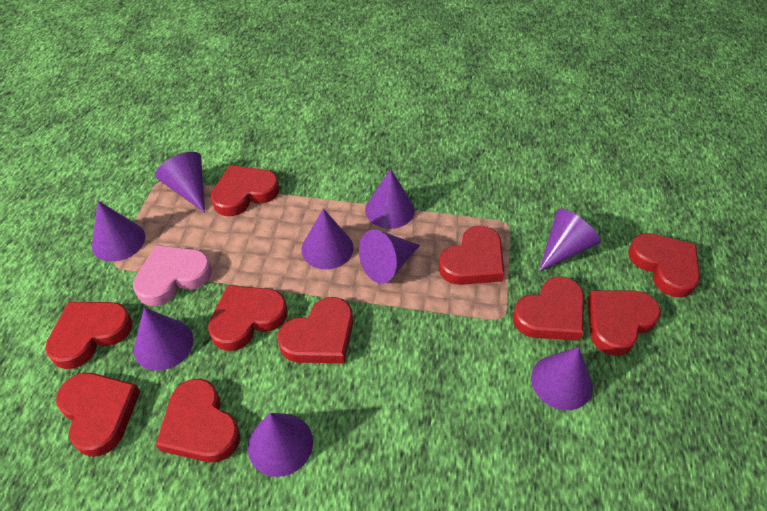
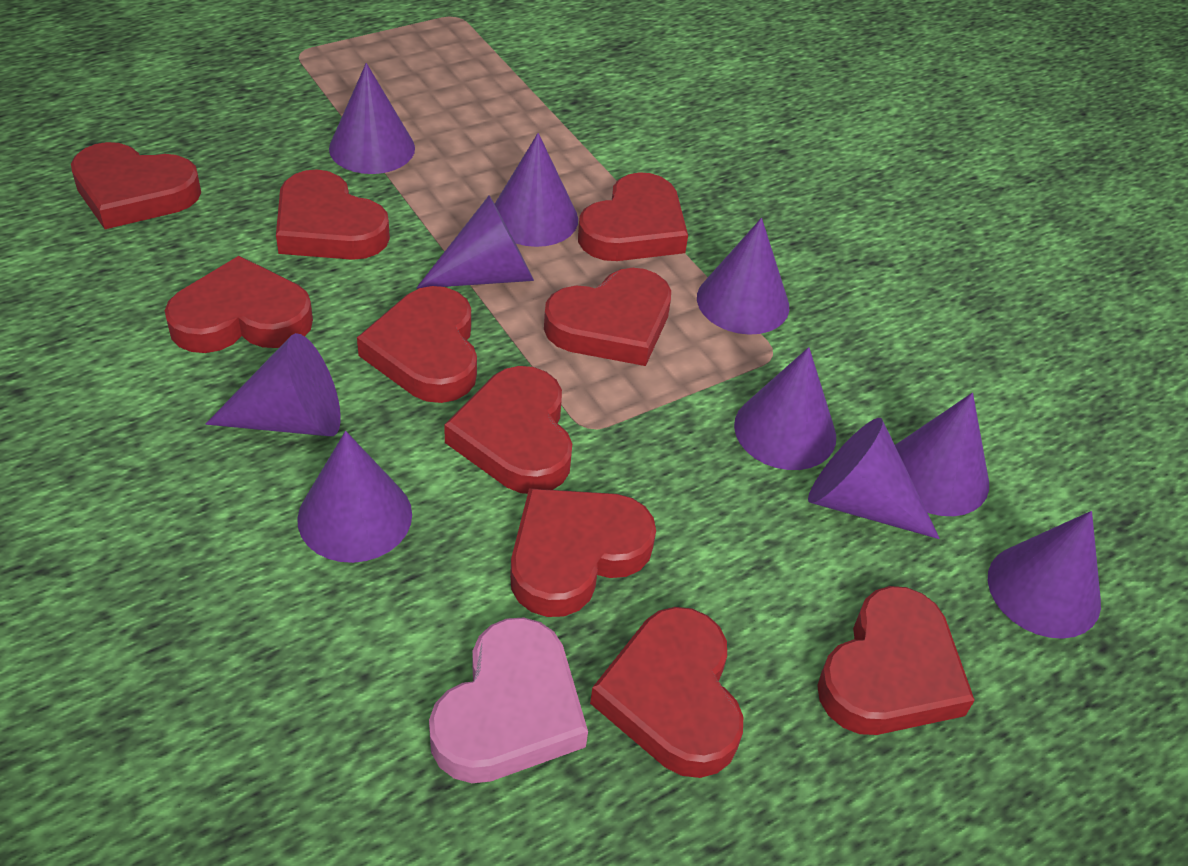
purple cone: 9 -> 10

